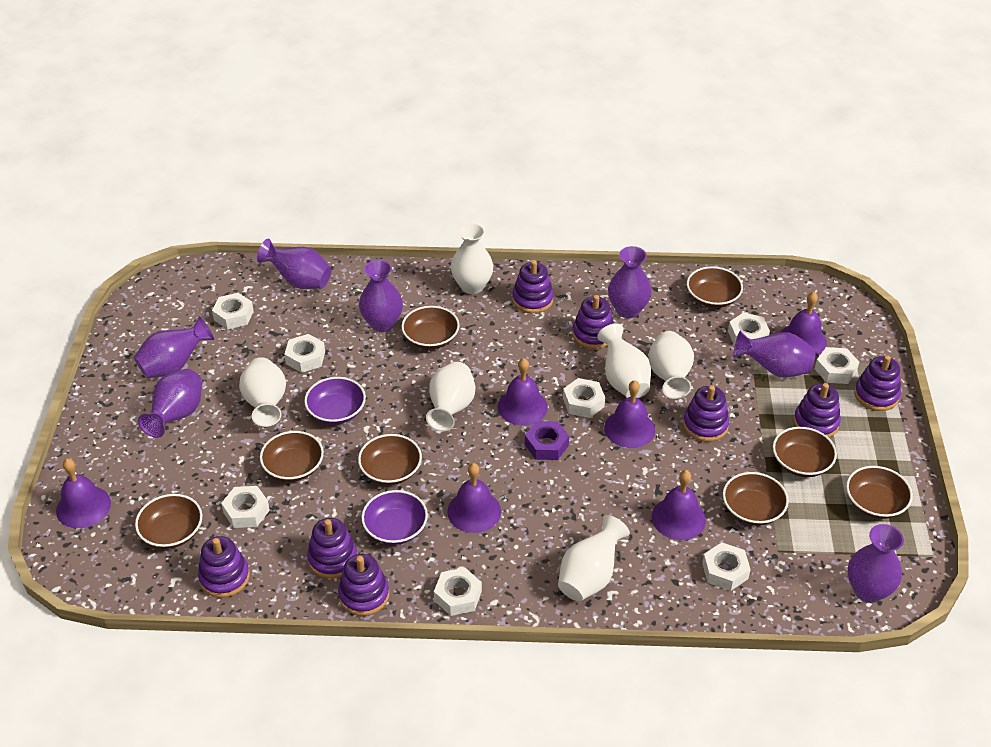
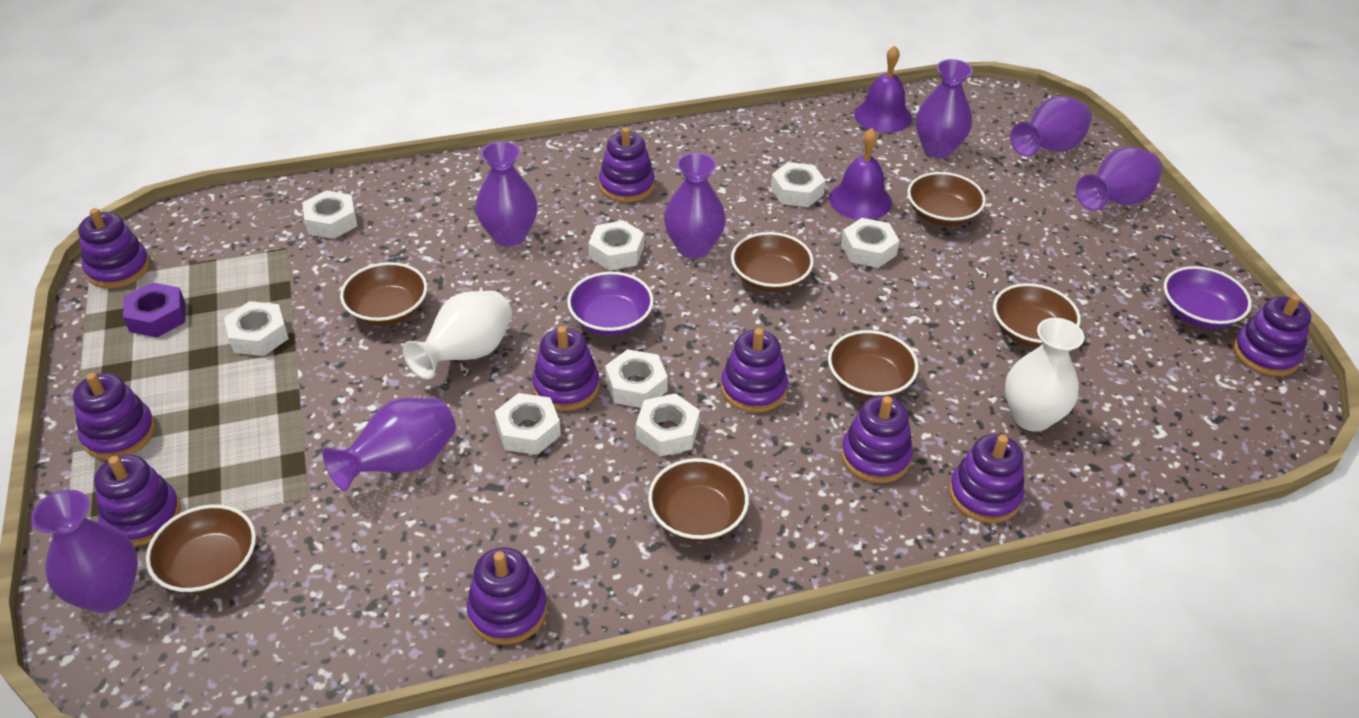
brown bowl: 8 -> 7
purple bell: 6 -> 2
purple stacking toy: 8 -> 10
white vase: 6 -> 2

